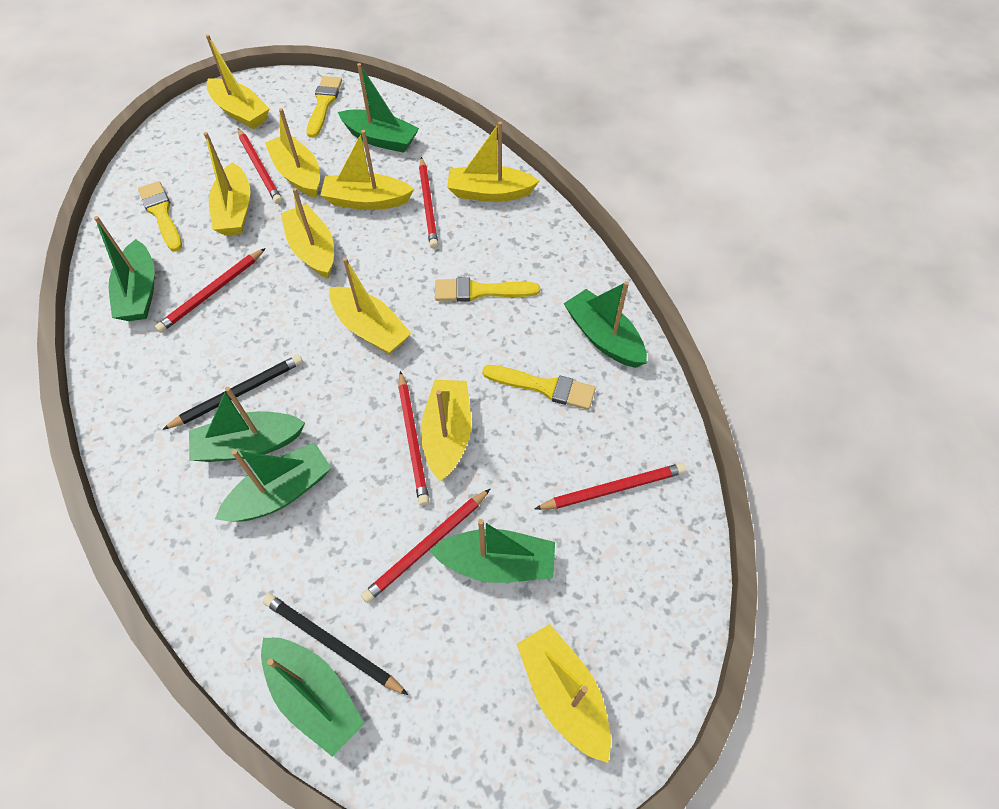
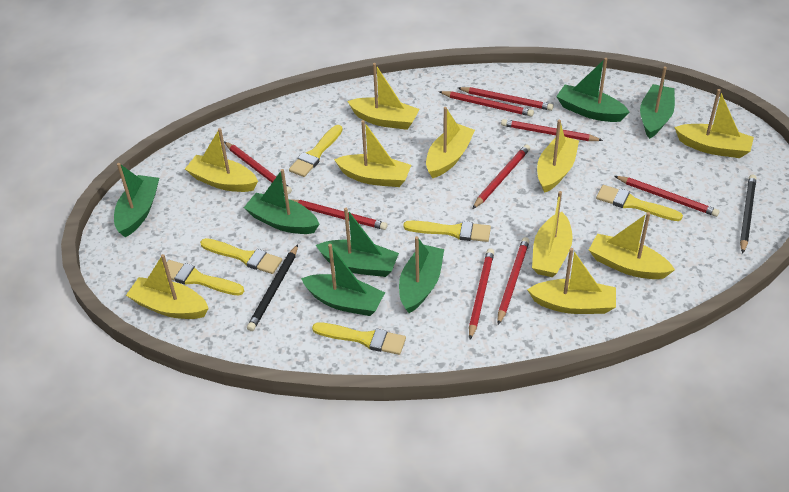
red pencil: 6 -> 9
yellow boat: 9 -> 10
yellow brush: 4 -> 6

